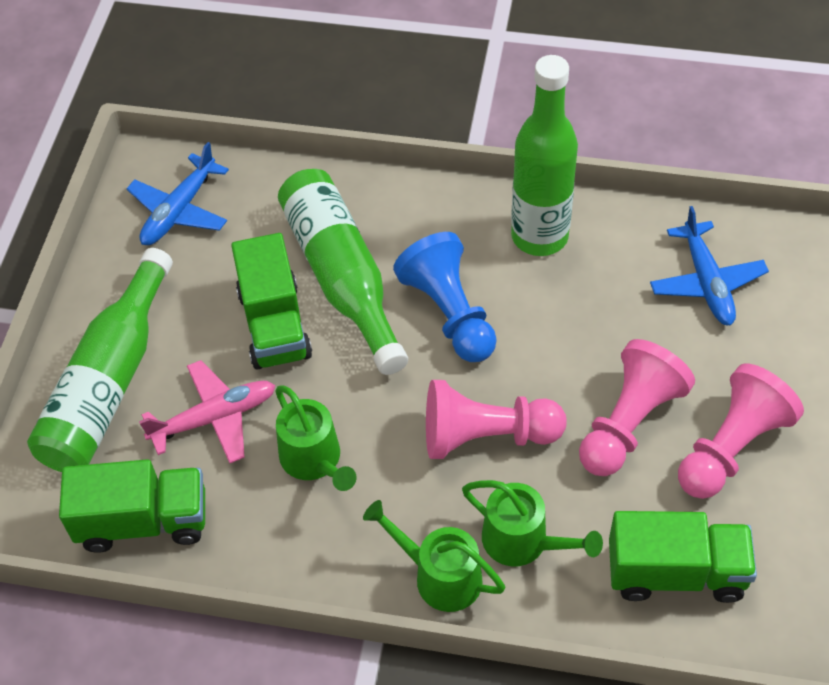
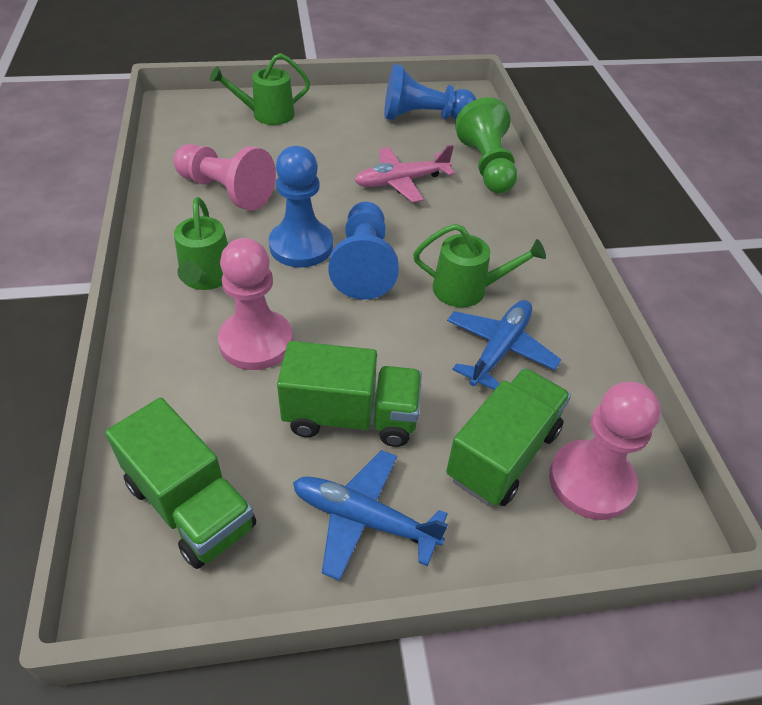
blue pawn: 1 -> 3
green bottle: 3 -> 0
green pawn: 0 -> 1

